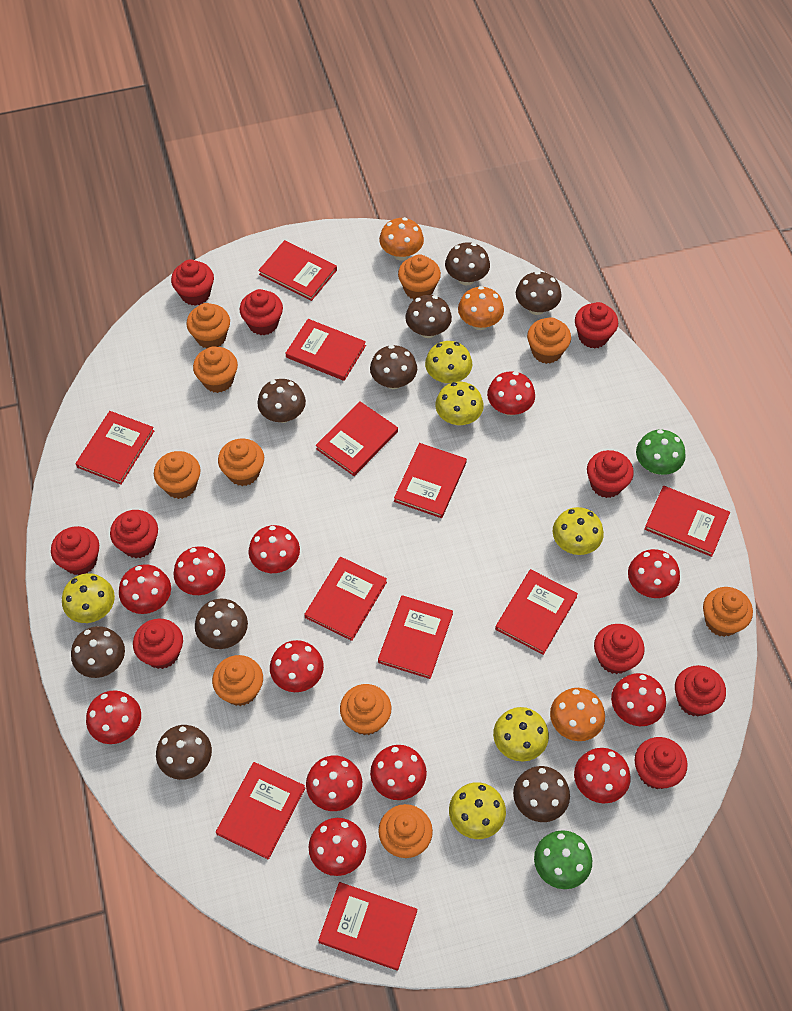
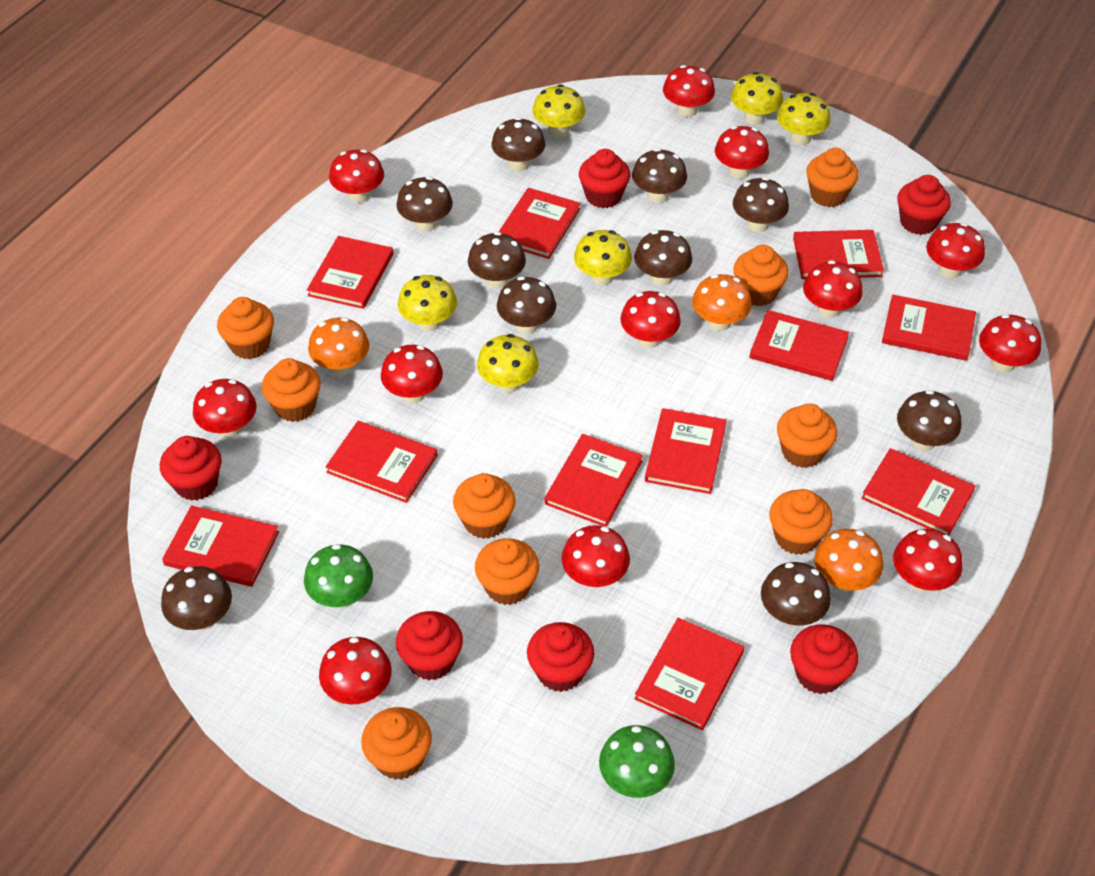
brown mushroom: 9 -> 10
orange cupcake: 10 -> 9
red cupcake: 10 -> 6

